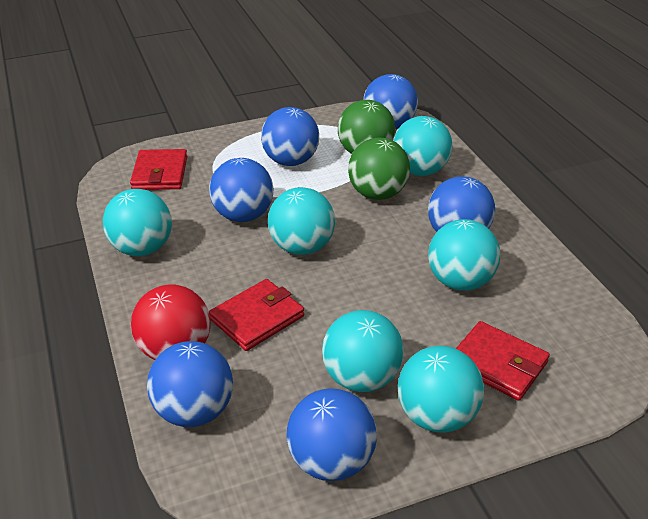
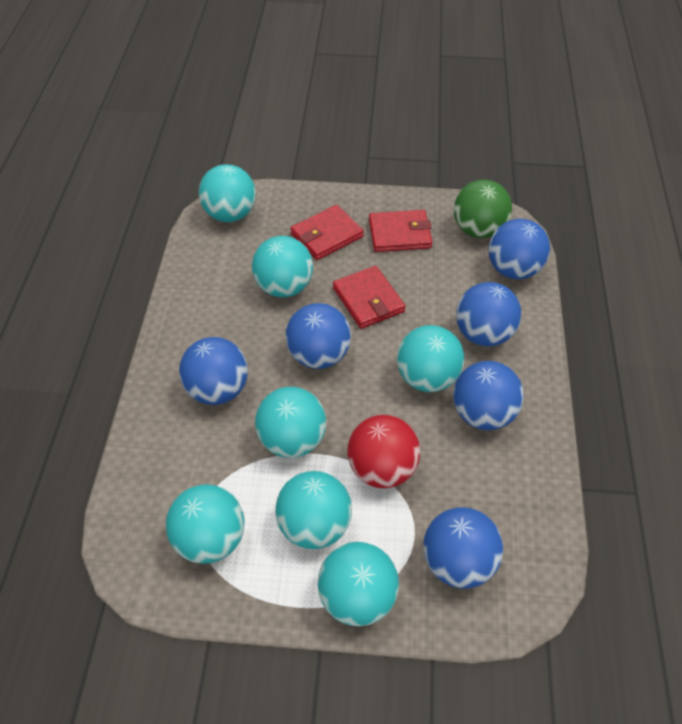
green ball: 2 -> 1
turquoise ball: 6 -> 7

